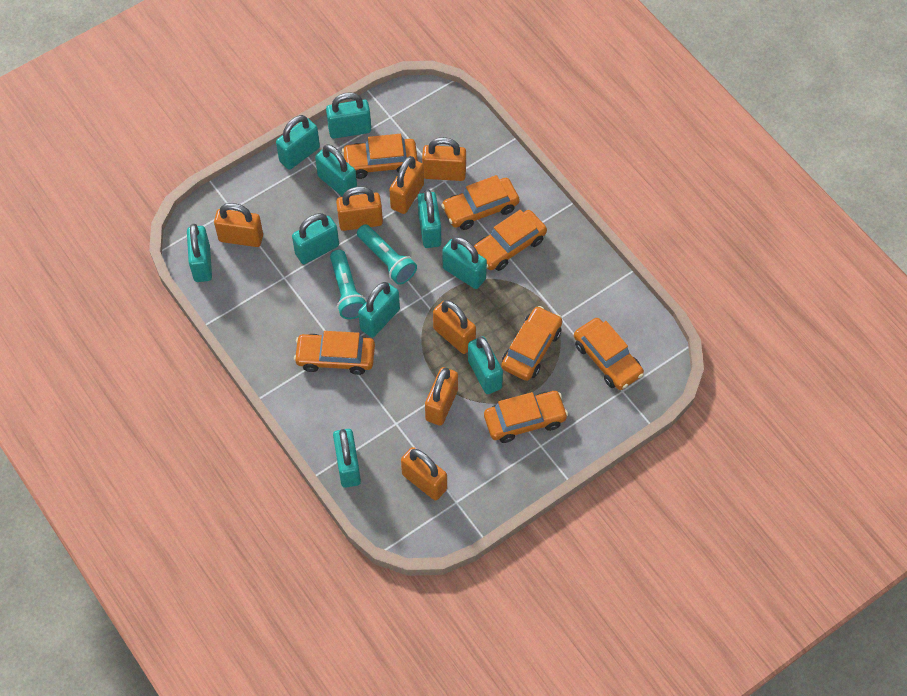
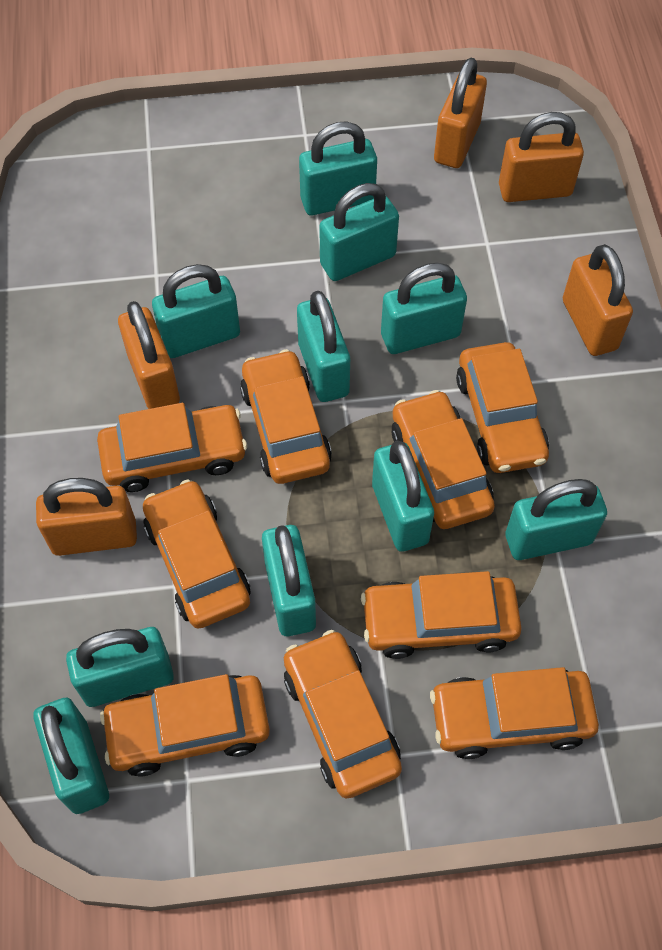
orange car: 7 -> 9
orange padlock: 7 -> 5
turquoise flashlight: 2 -> 0

